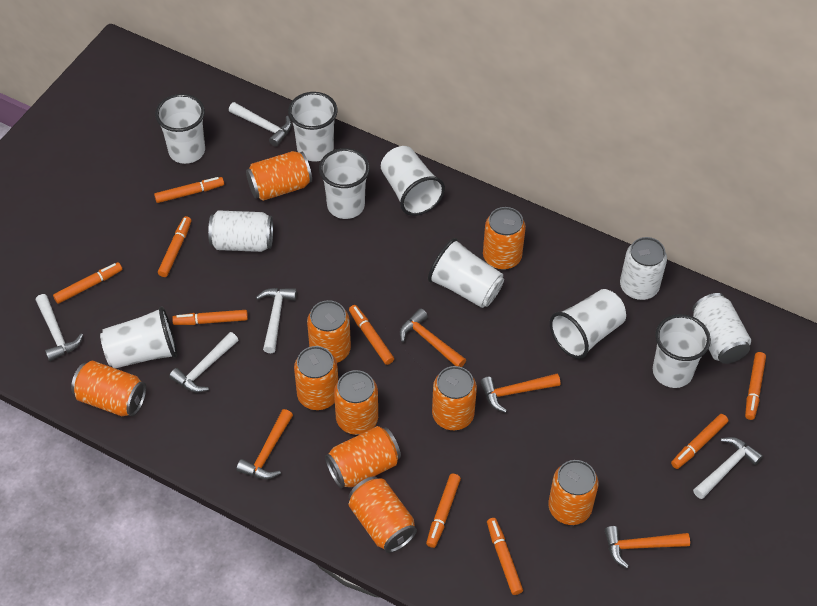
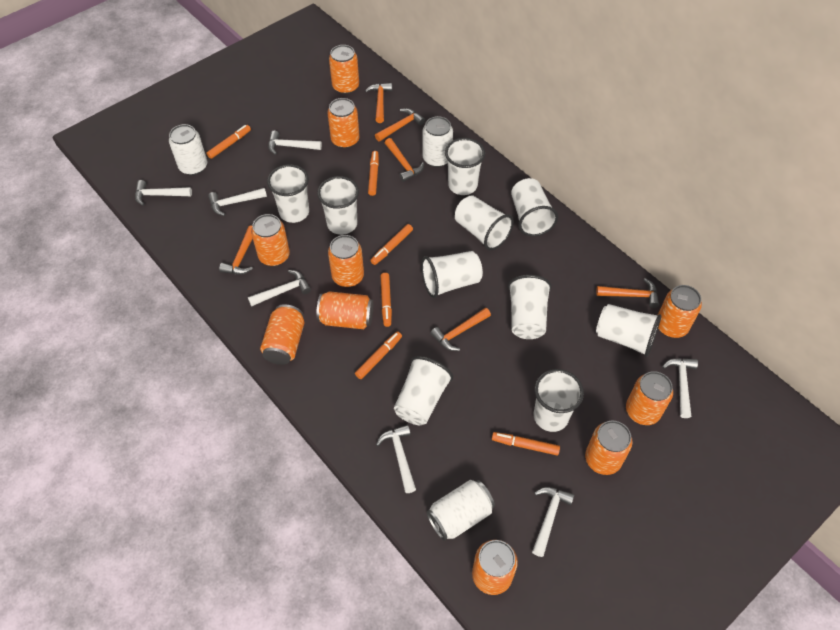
orange hammer: 4 -> 6
orange marker: 9 -> 6
white cup: 8 -> 10
white hammer: 5 -> 7

